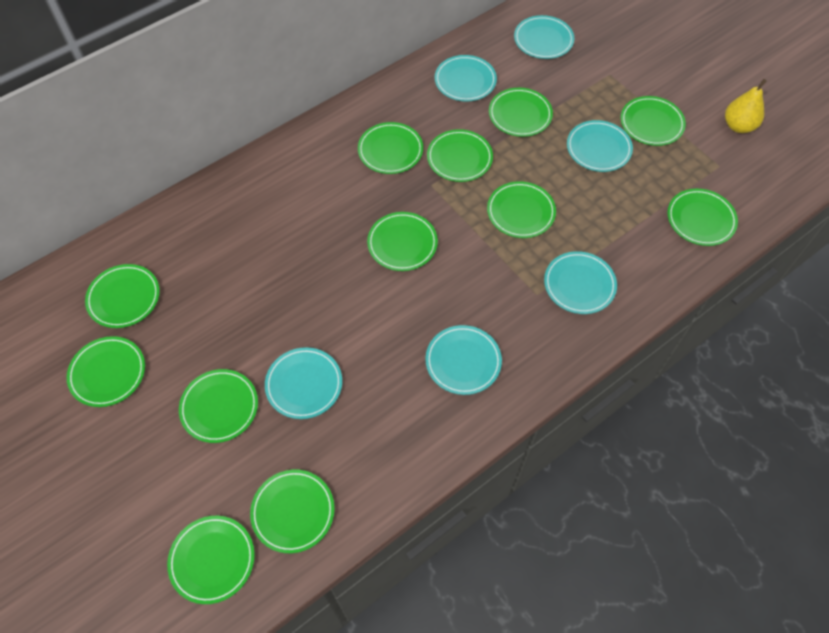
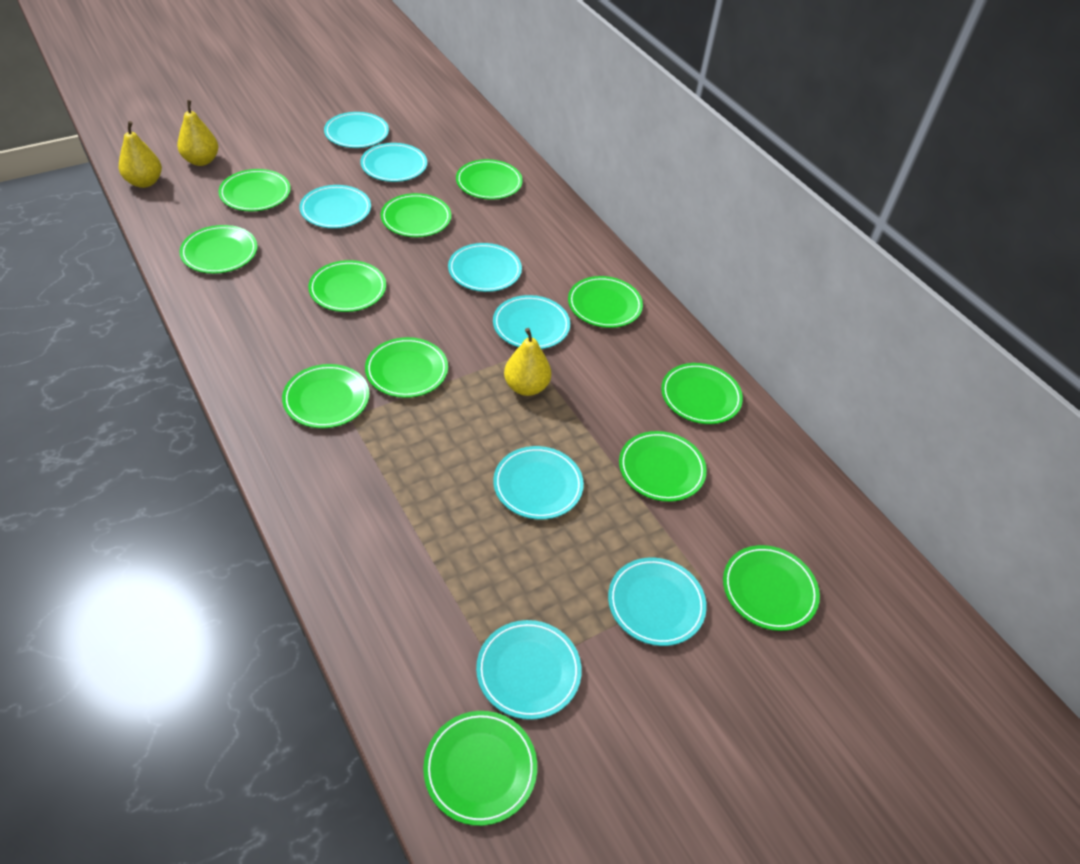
turquoise plate: 6 -> 8
yellow pear: 1 -> 3

